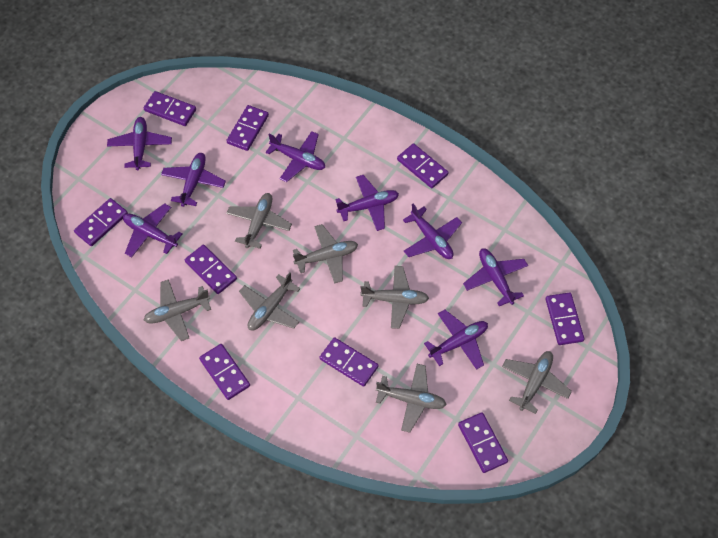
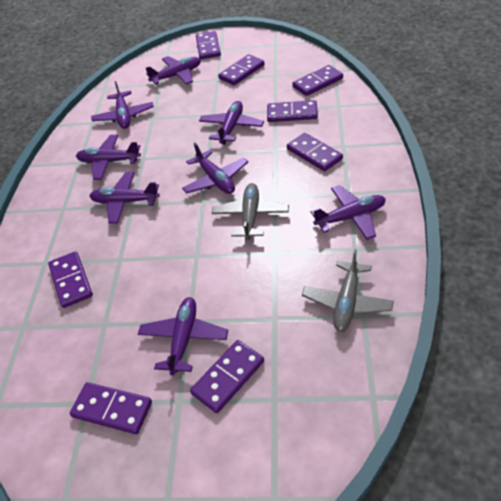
grey plane: 7 -> 2
purple domino: 9 -> 8

